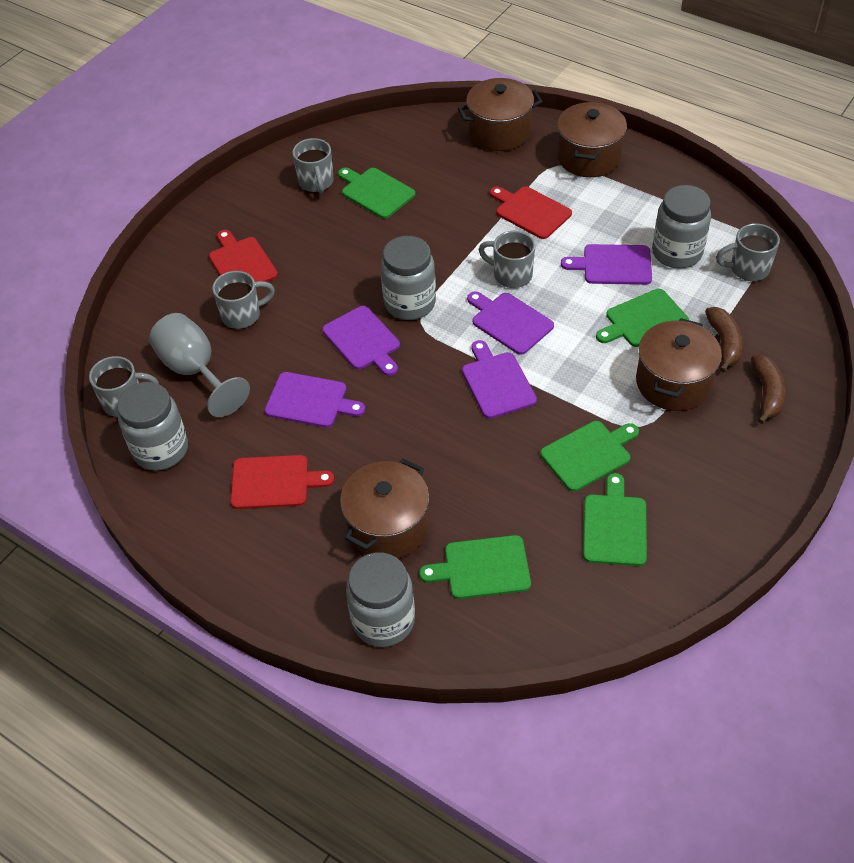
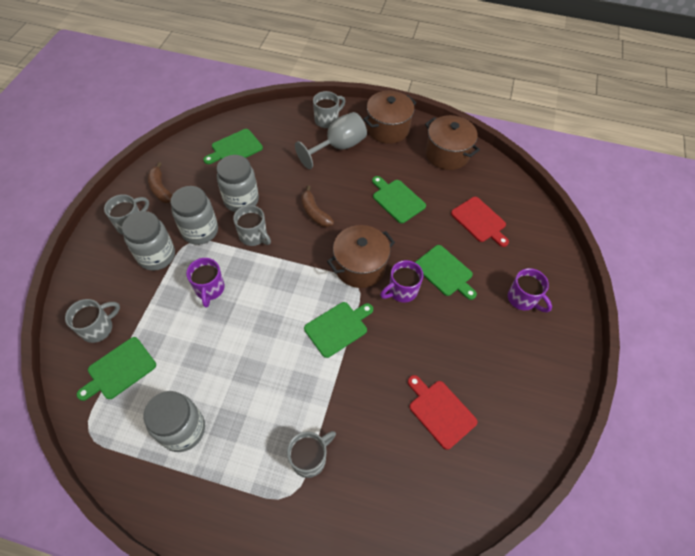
brown pot: 4 -> 3
purple cutting board: 5 -> 0
purple mug: 0 -> 3
red cutting board: 3 -> 2

